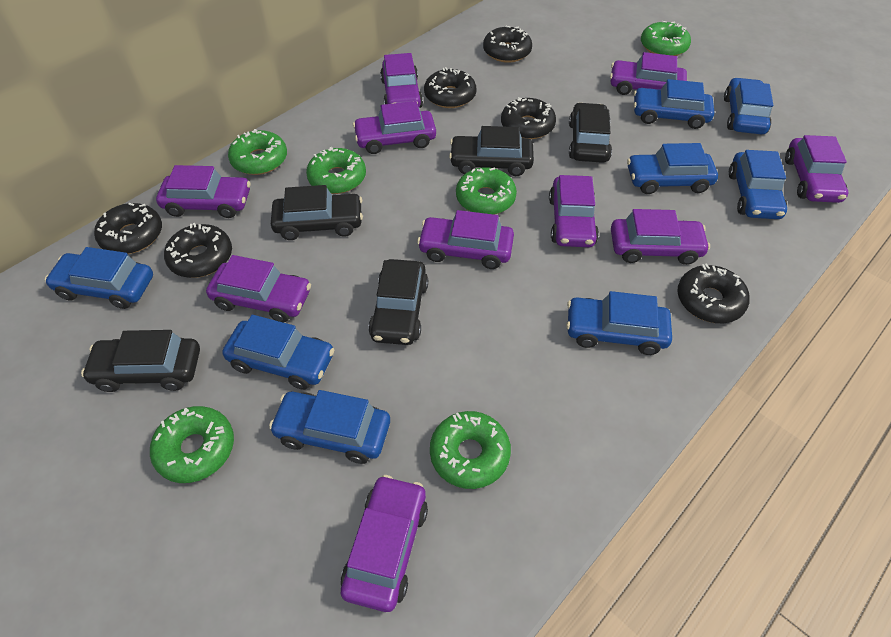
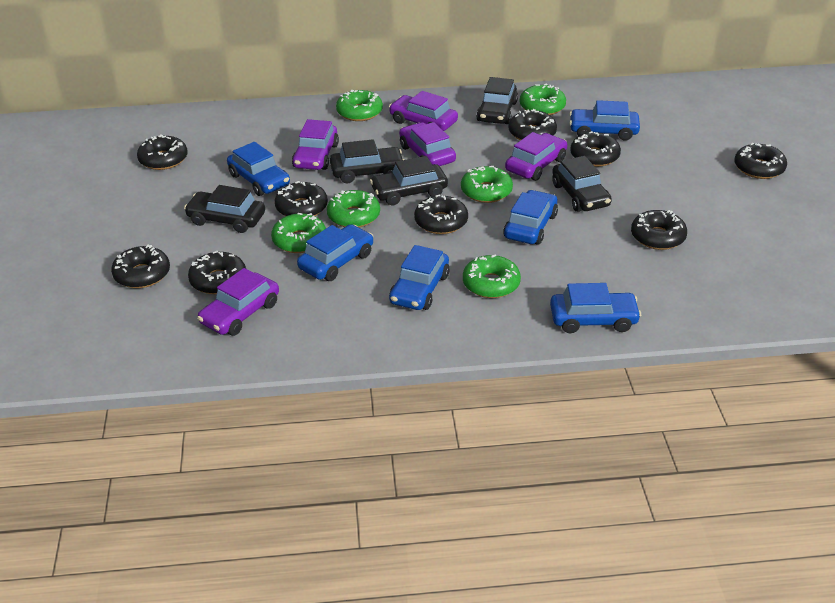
black donut: 6 -> 9
blue car: 8 -> 6
purple car: 10 -> 5

